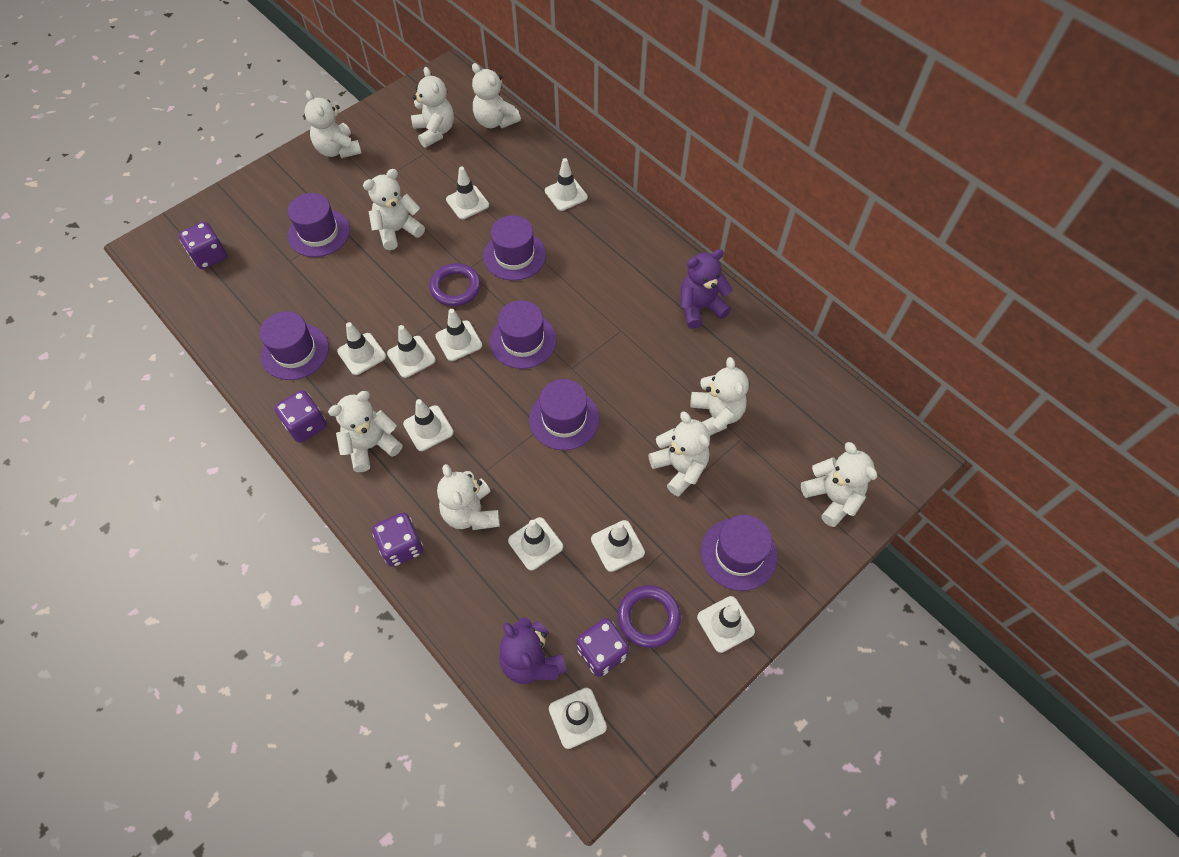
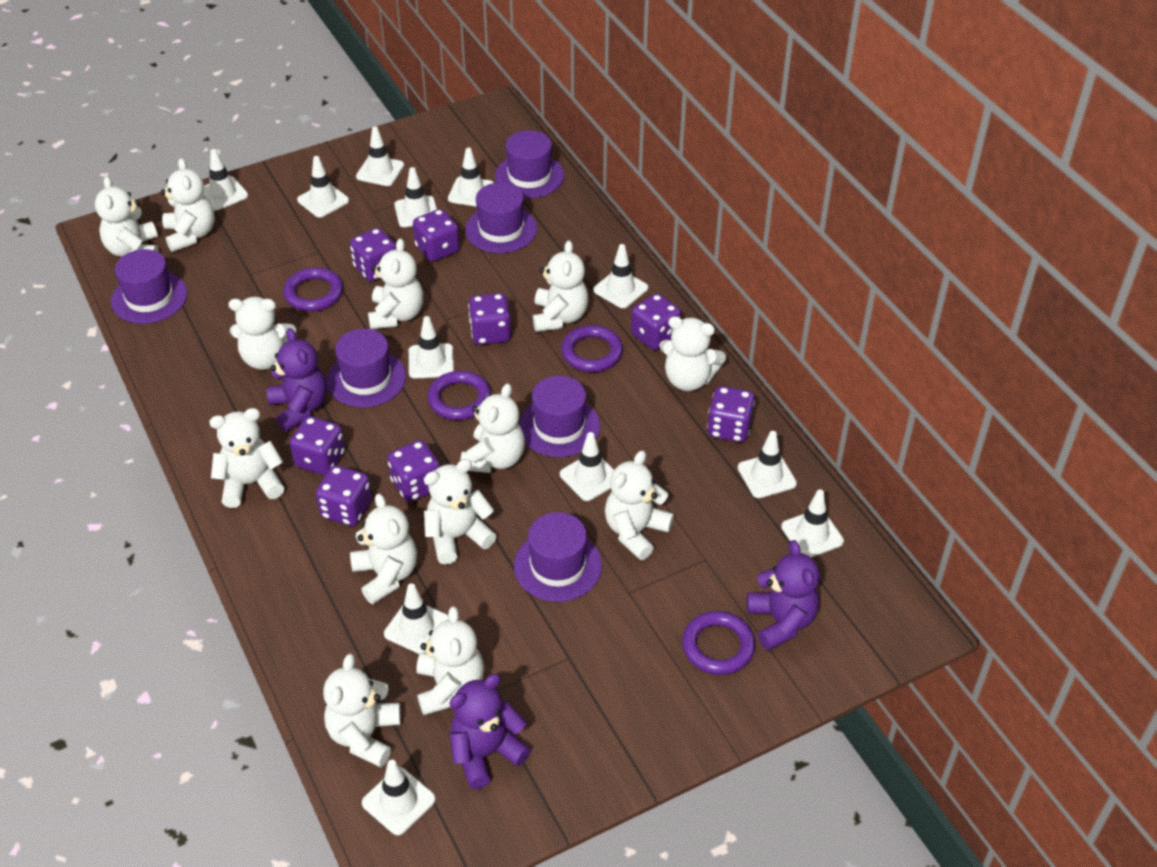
purple dice: 4 -> 8
purple ring: 2 -> 4
purple teddy bear: 2 -> 3
white teddy bear: 9 -> 13
white traffic cone: 10 -> 12

